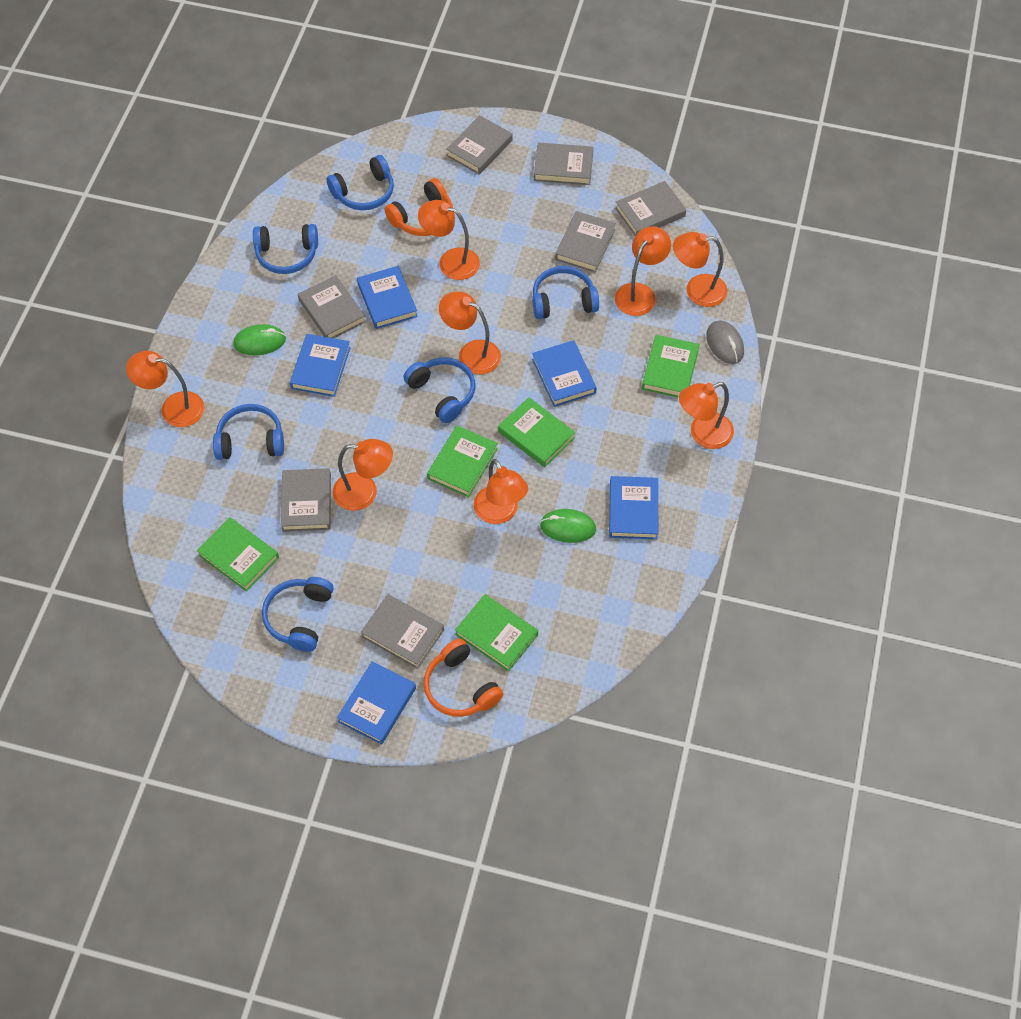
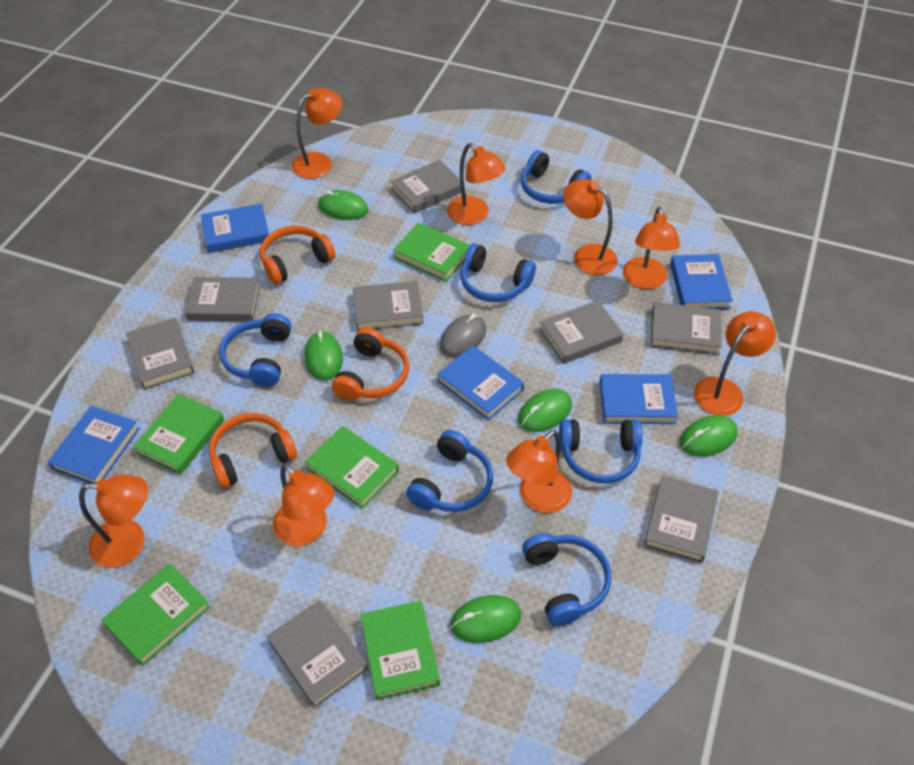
green mouse: 2 -> 5
grey book: 7 -> 8
orange headphones: 2 -> 3

